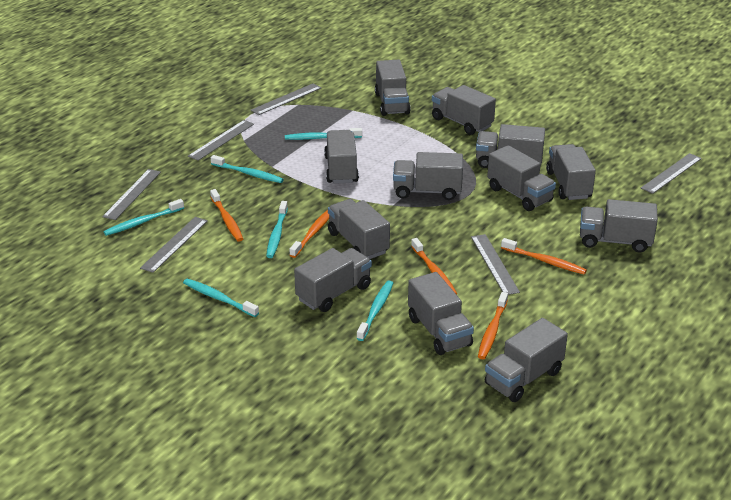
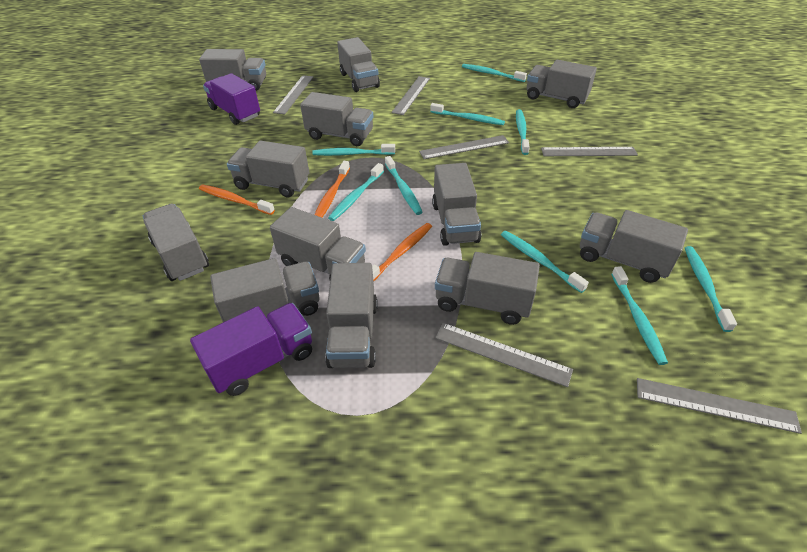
orange toothbrush: 5 -> 3
purple truck: 0 -> 2
turquoise toothbrush: 6 -> 9

